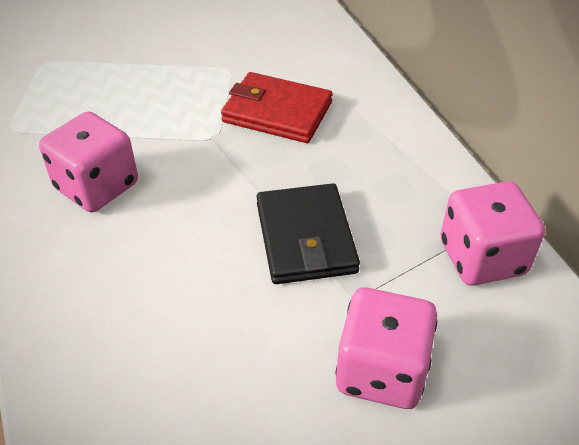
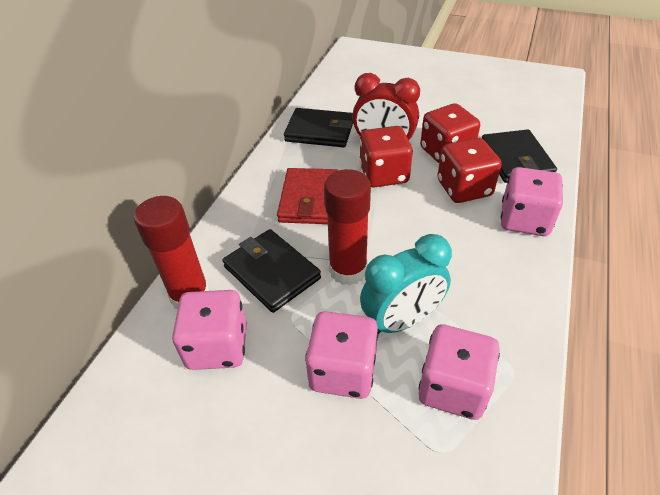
black wallet: 1 -> 3
pink dice: 3 -> 4
red clock: 0 -> 1
red dice: 0 -> 3
red glue stick: 0 -> 2
turquoise clock: 0 -> 1

